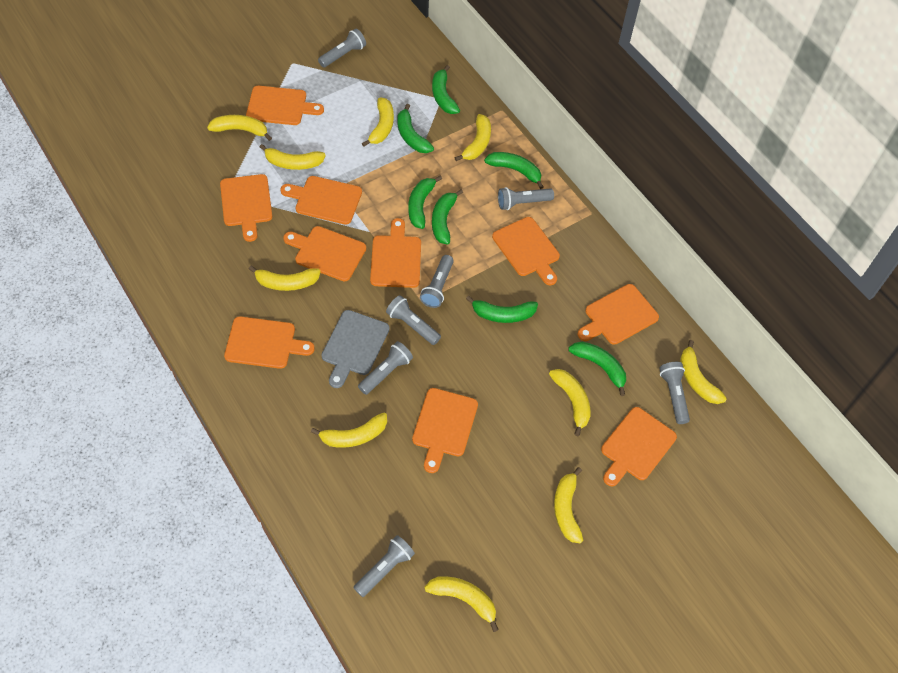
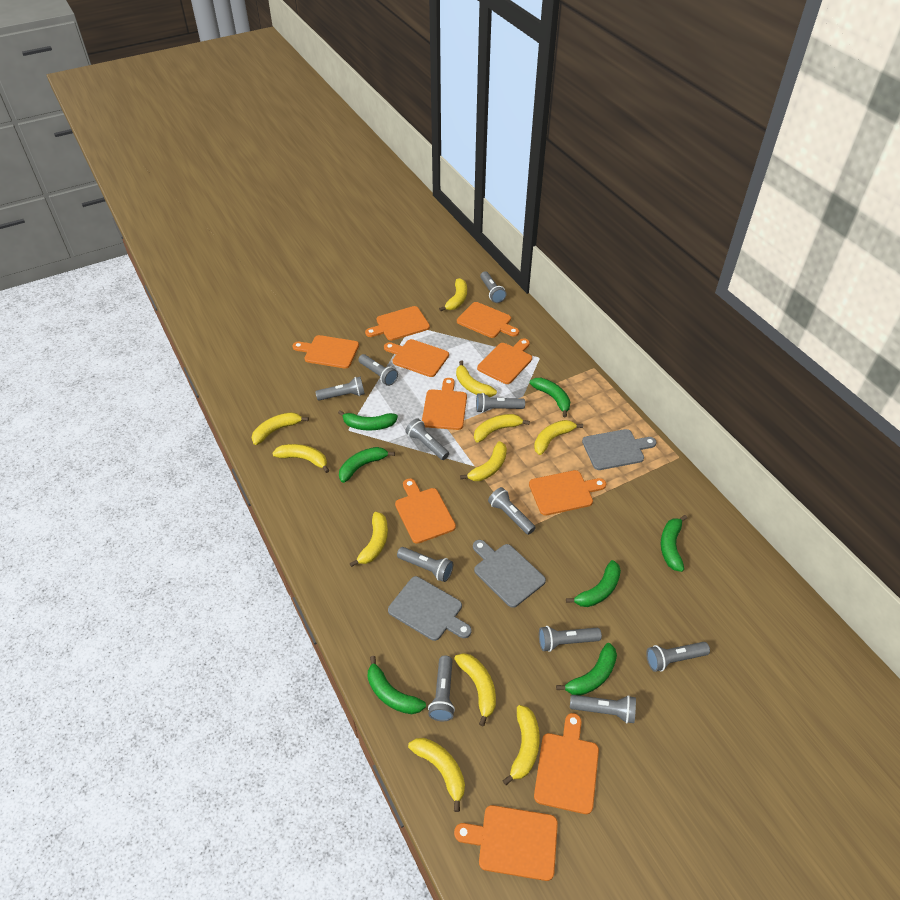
grey cutting board: 1 -> 3
grey flashlight: 7 -> 11
yellow banana: 10 -> 11

